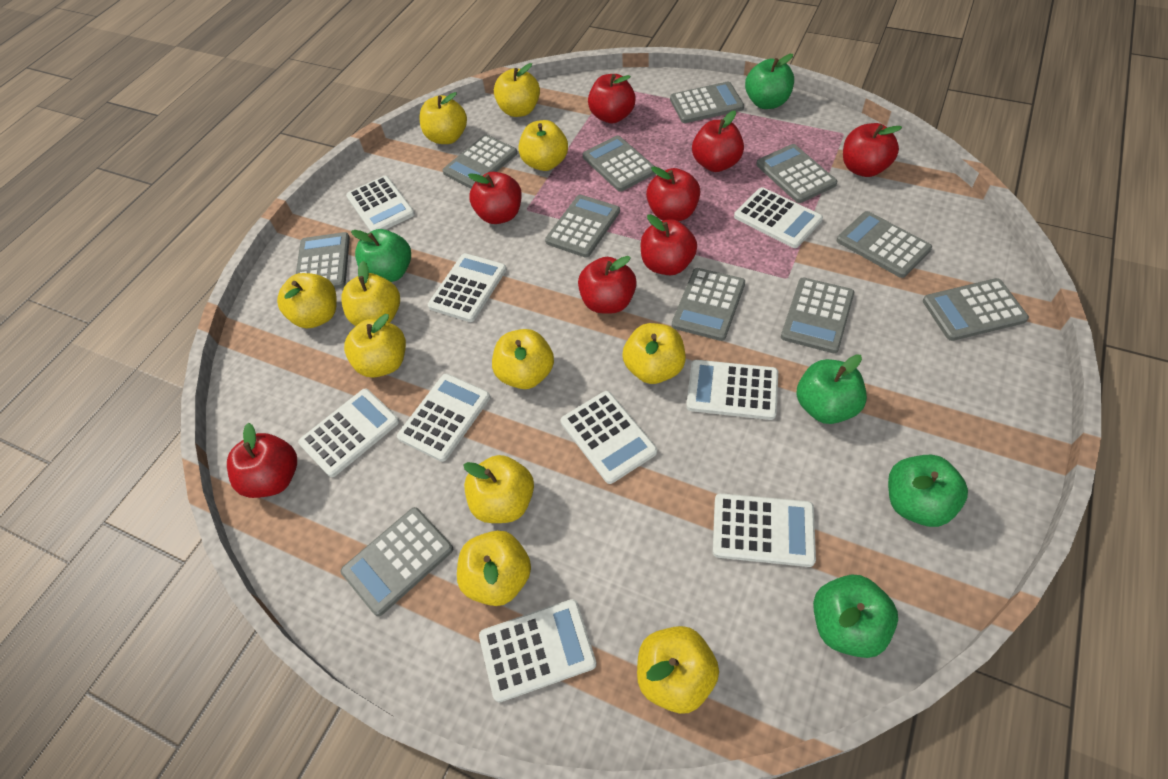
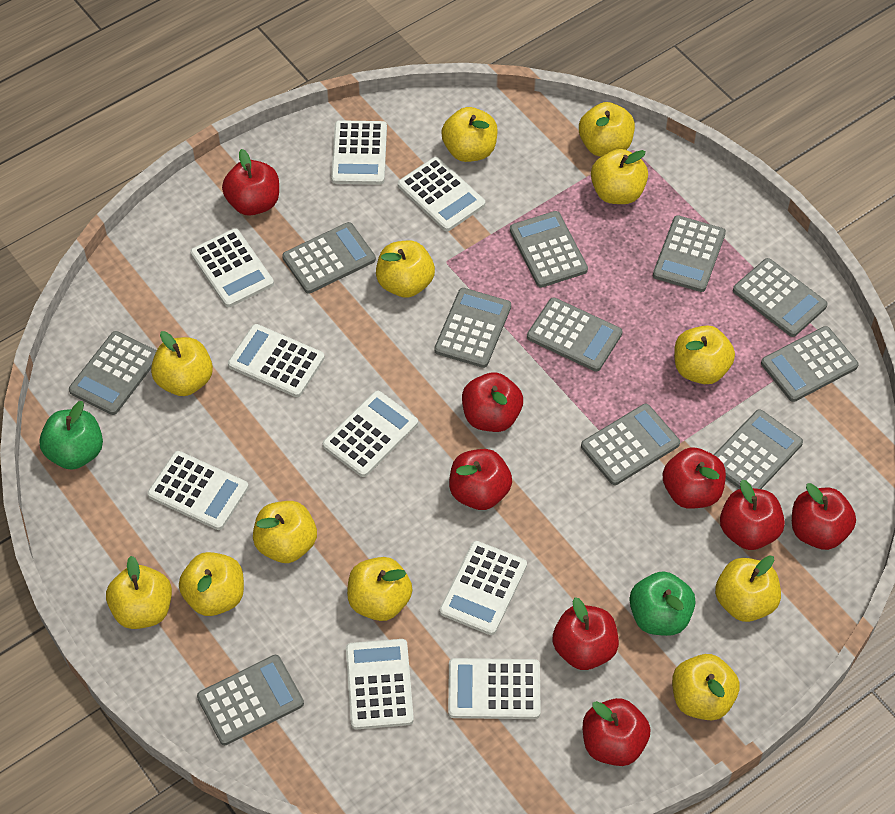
green apple: 5 -> 2
yellow apple: 11 -> 12

